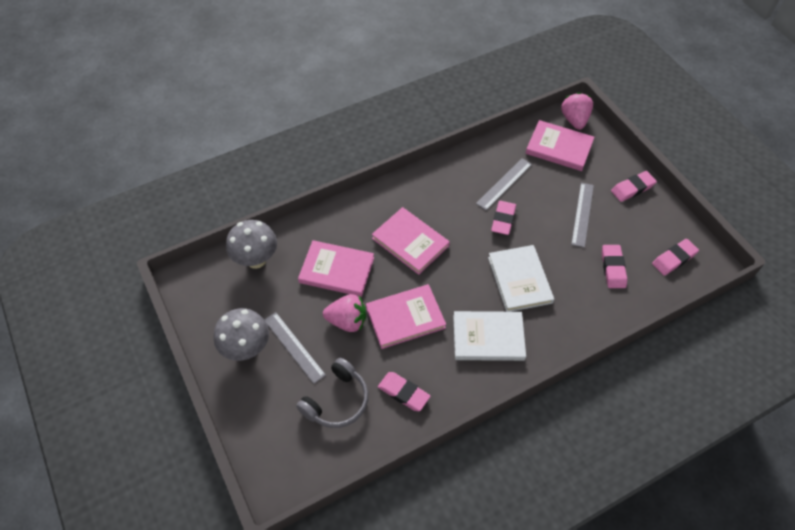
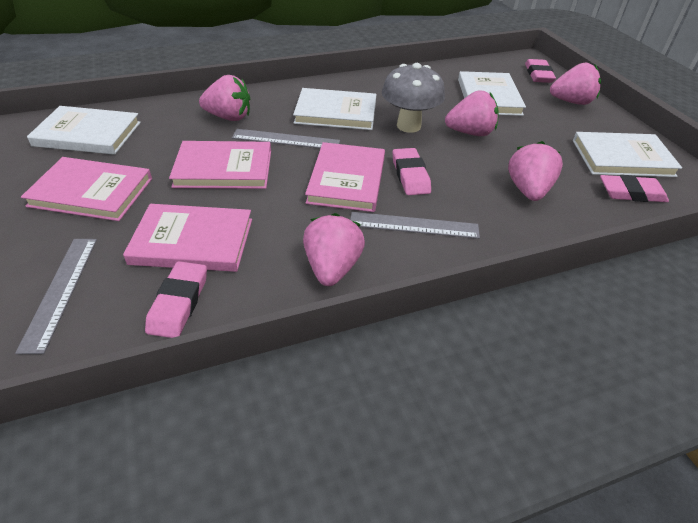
grey headphones: 1 -> 0
grey mushroom: 2 -> 1
pink eraser: 5 -> 4
pink strawberry: 2 -> 5
white book: 2 -> 4

